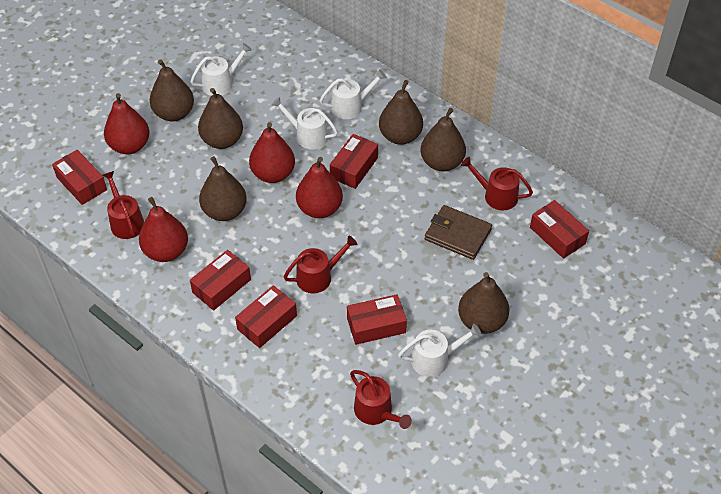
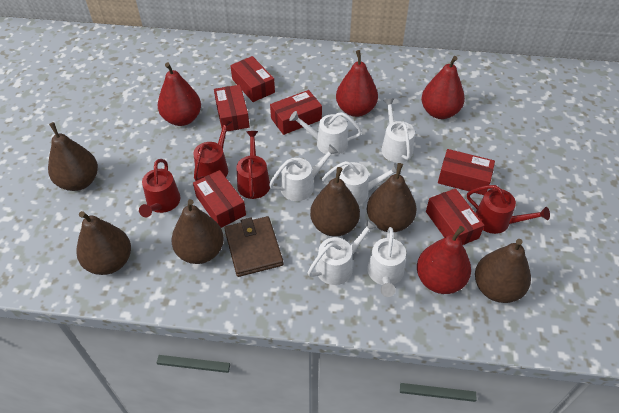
white watering can: 4 -> 6

